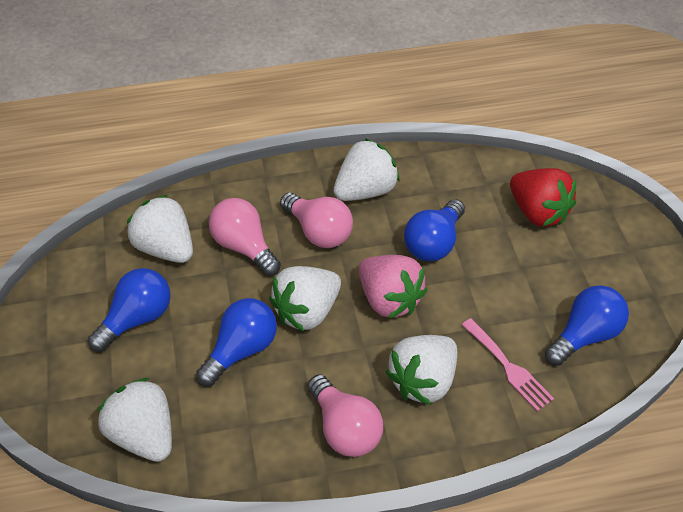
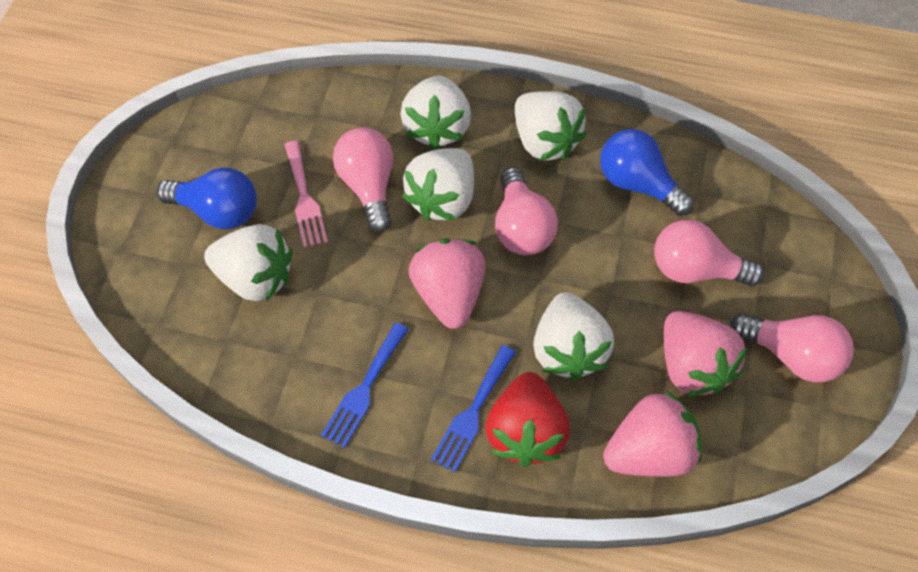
blue fork: 0 -> 2
blue light bulb: 4 -> 2
pink light bulb: 3 -> 4
pink strawberry: 1 -> 3

